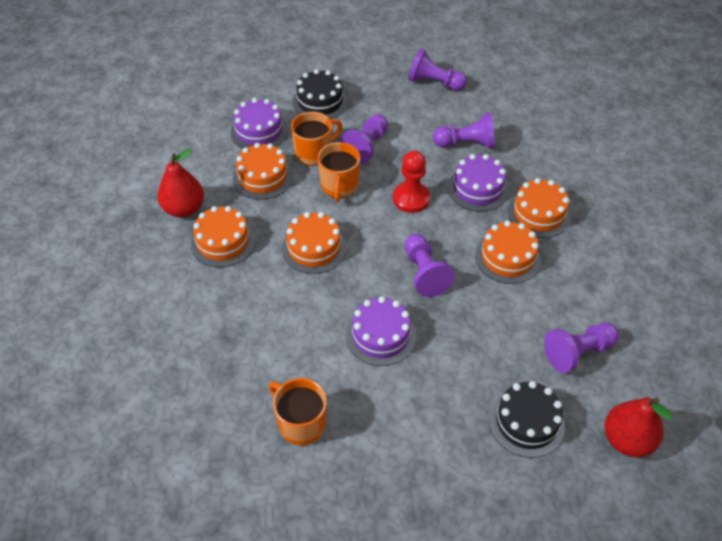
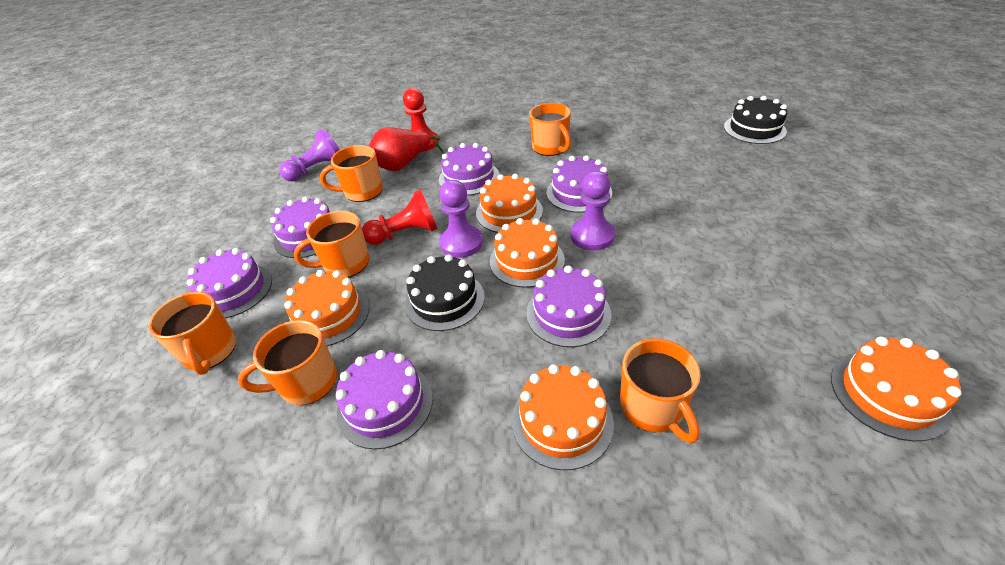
orange mug: 3 -> 6
purple cake: 3 -> 6
purple pawn: 5 -> 3
red pawn: 1 -> 2
red pear: 2 -> 1

